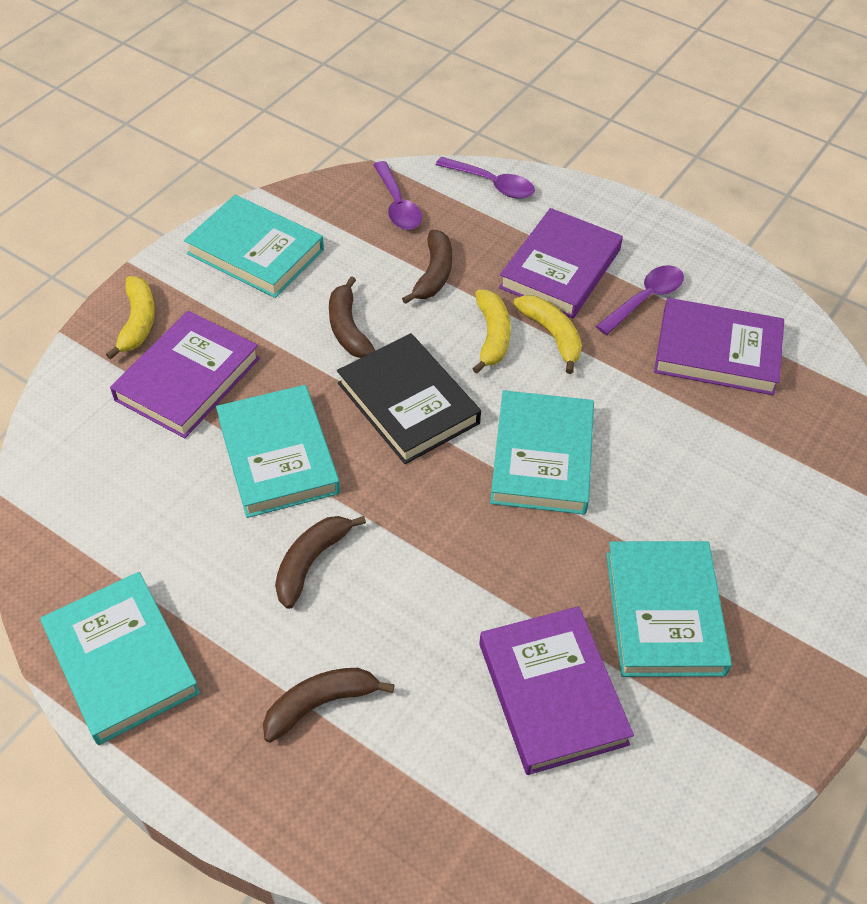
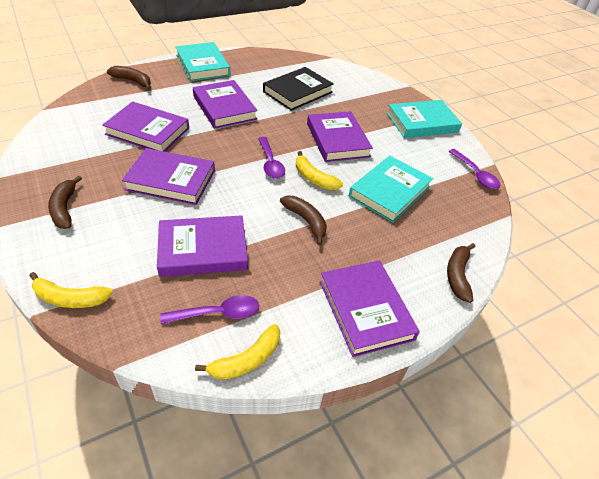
purple book: 4 -> 6
turquoise book: 5 -> 3

